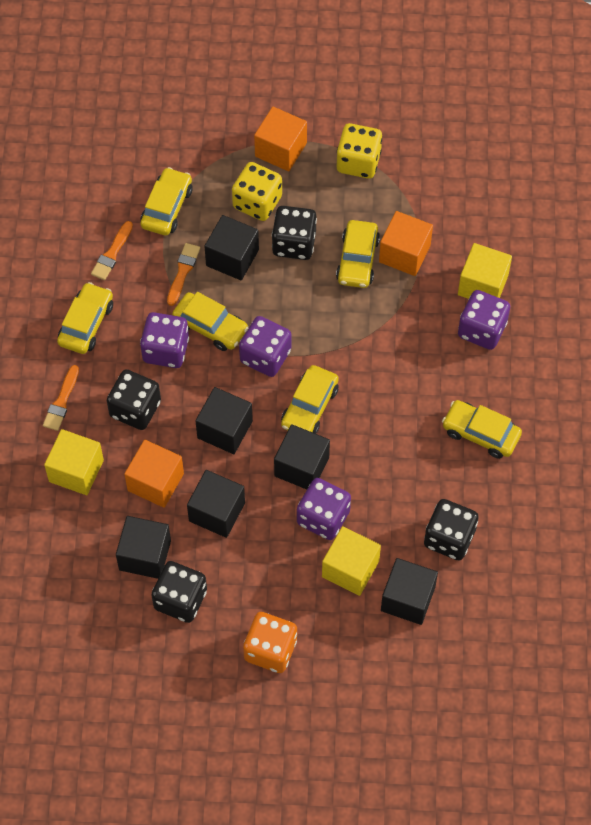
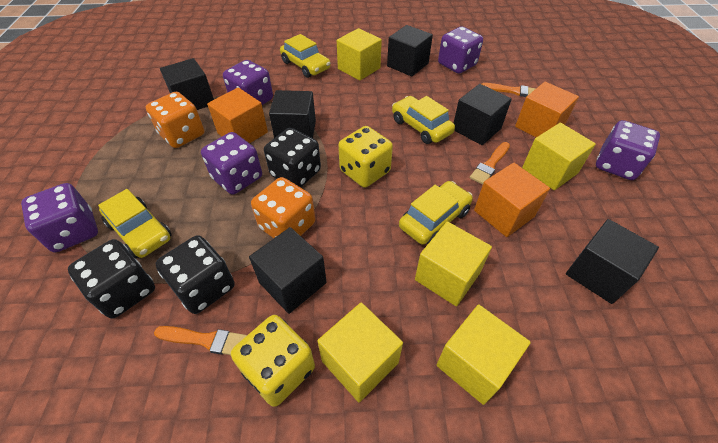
black dice: 4 -> 3
orange dice: 1 -> 2
purple dice: 4 -> 5
yellow car: 6 -> 4
yellow cube: 3 -> 5

